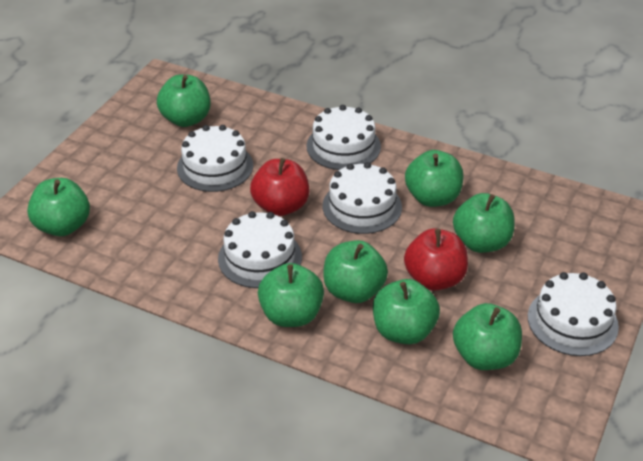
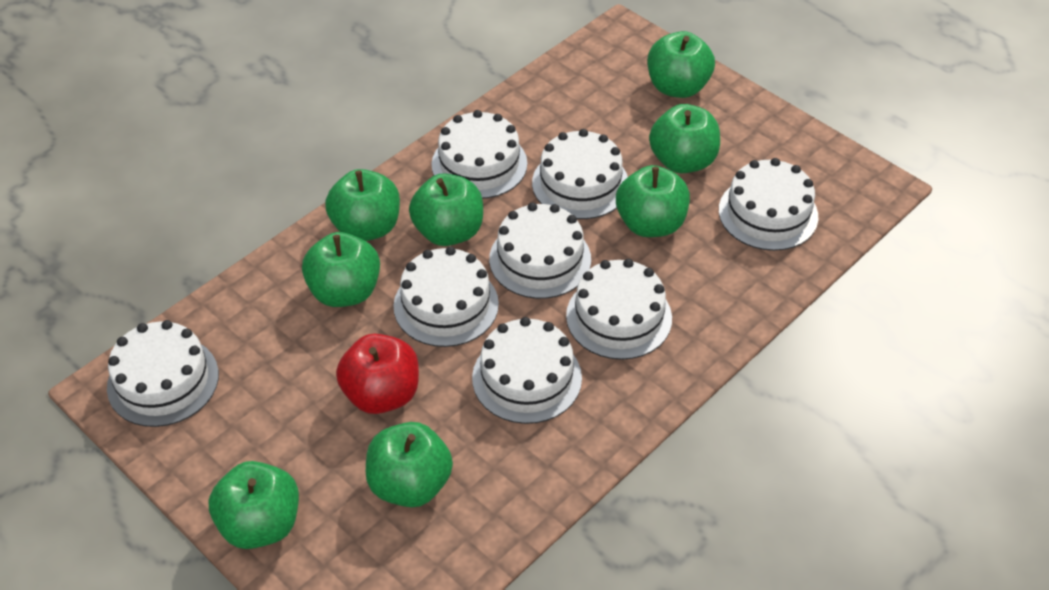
red apple: 2 -> 1
white cake: 5 -> 8

